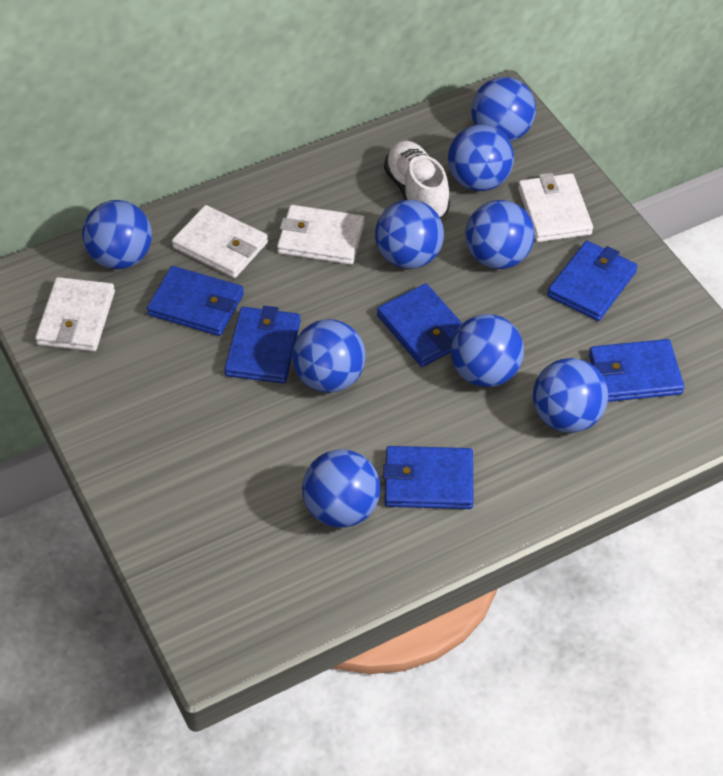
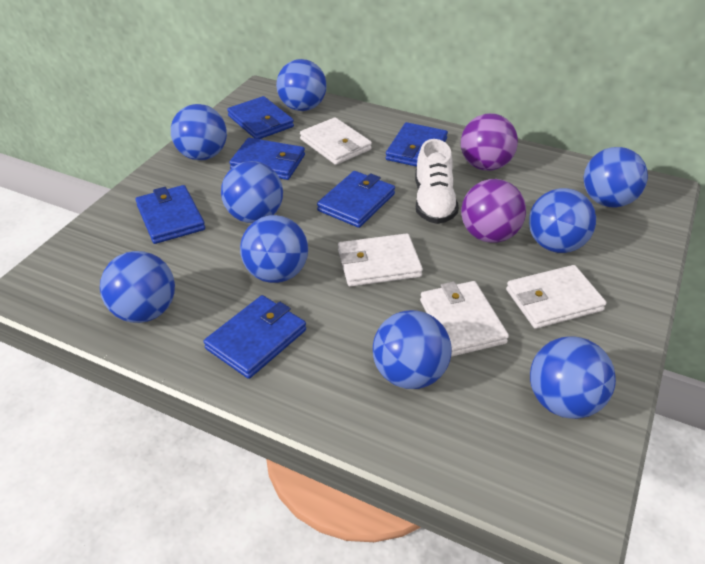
purple ball: 0 -> 2

